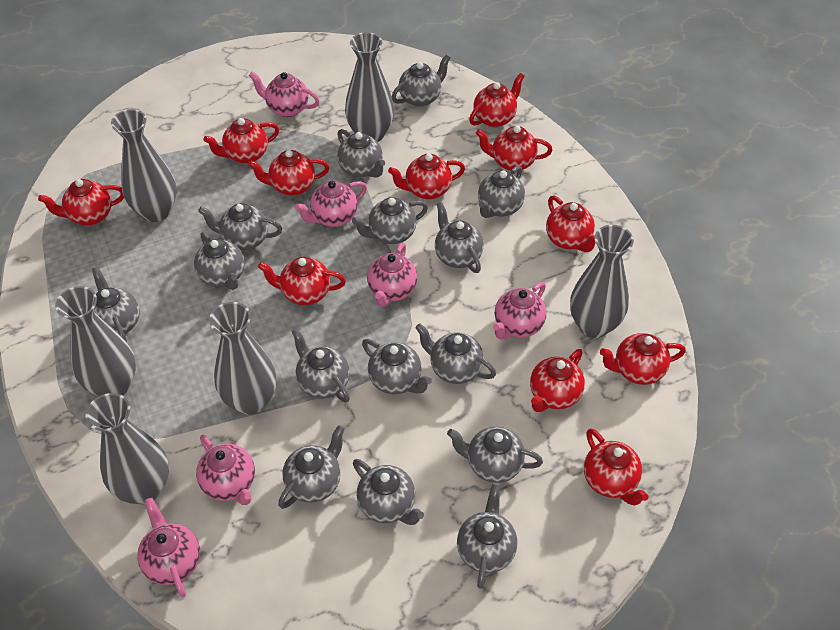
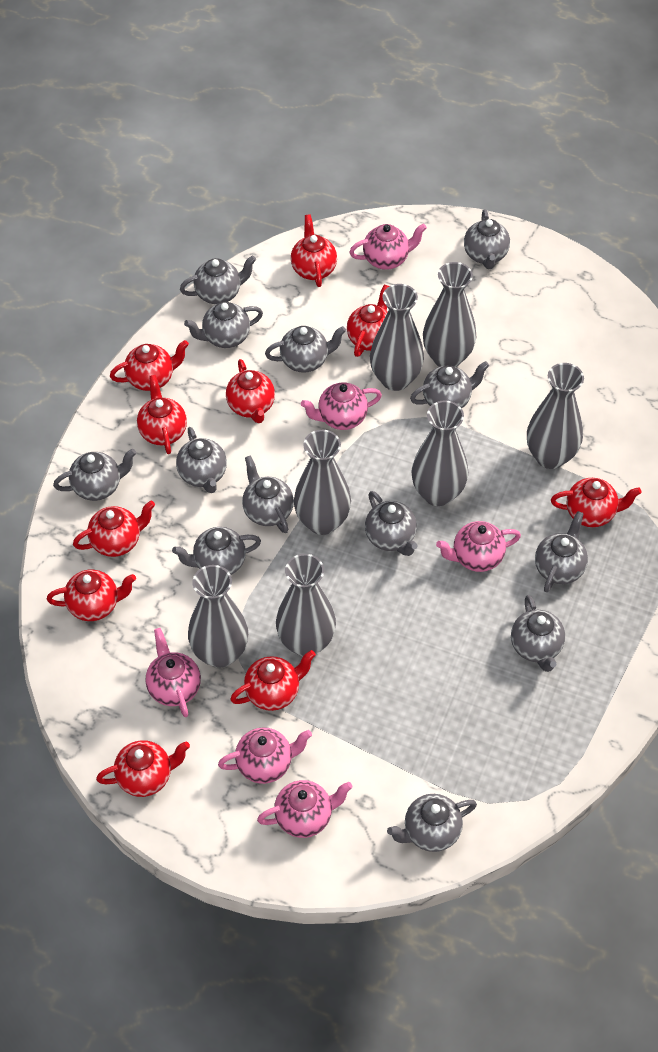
grey teapot: 15 -> 13
grey vase: 6 -> 7
red teapot: 11 -> 10

